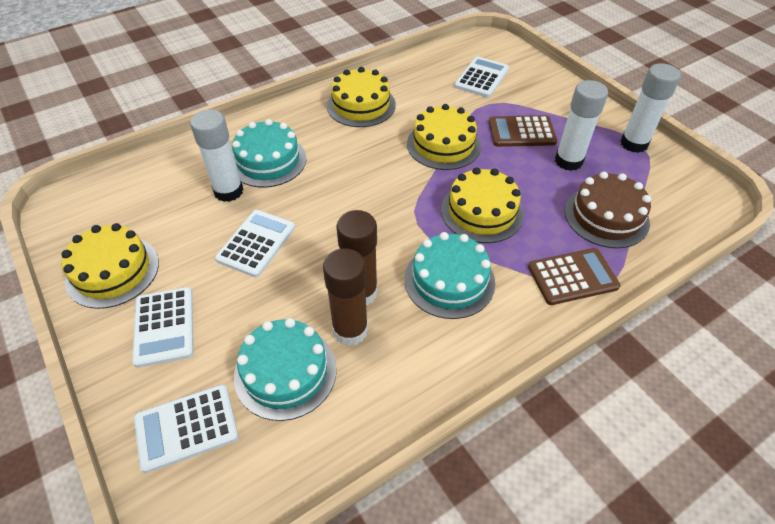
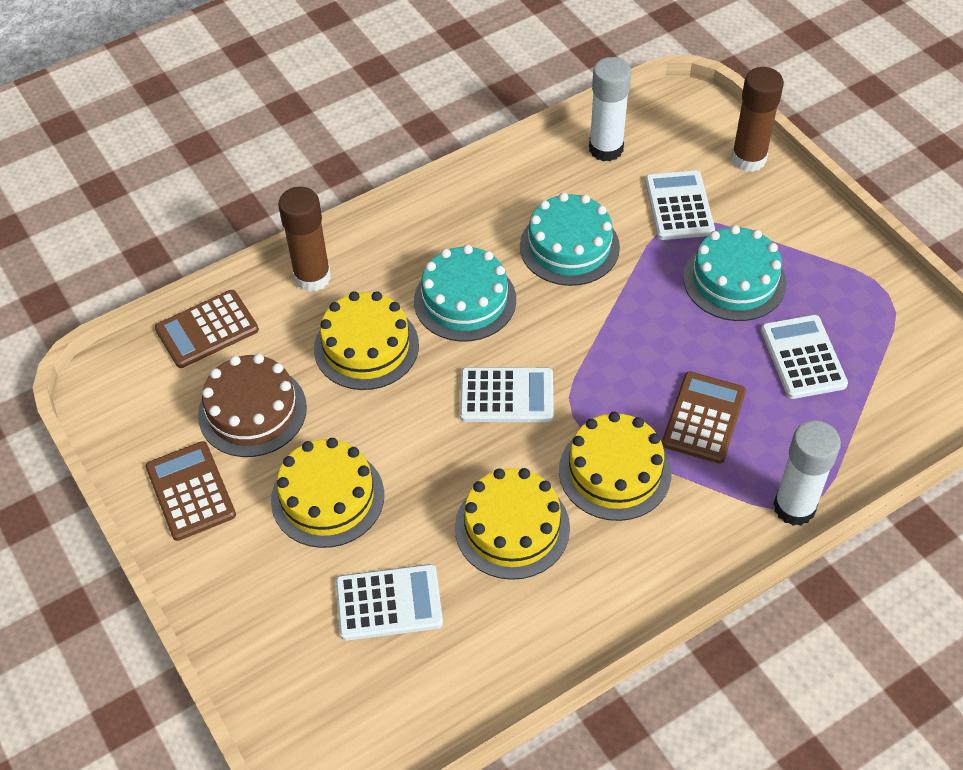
brown calculator: 2 -> 3
white glue stick: 3 -> 2

